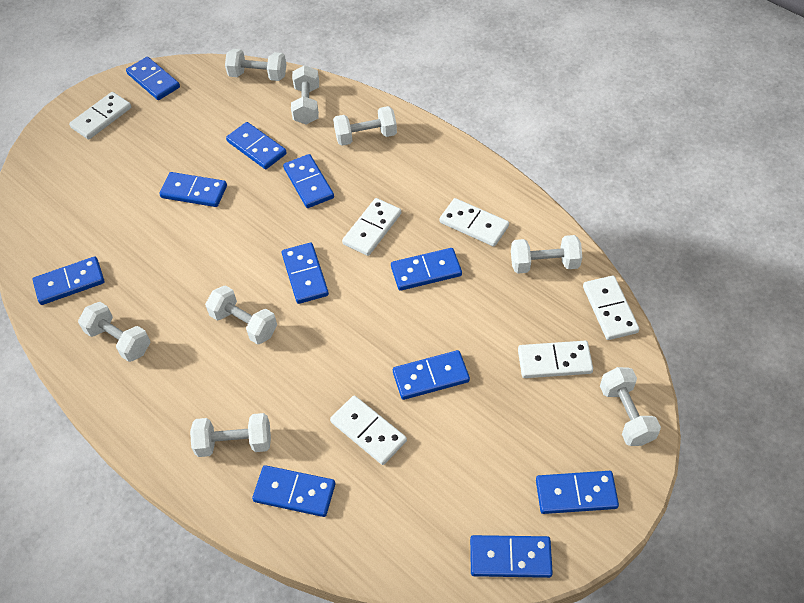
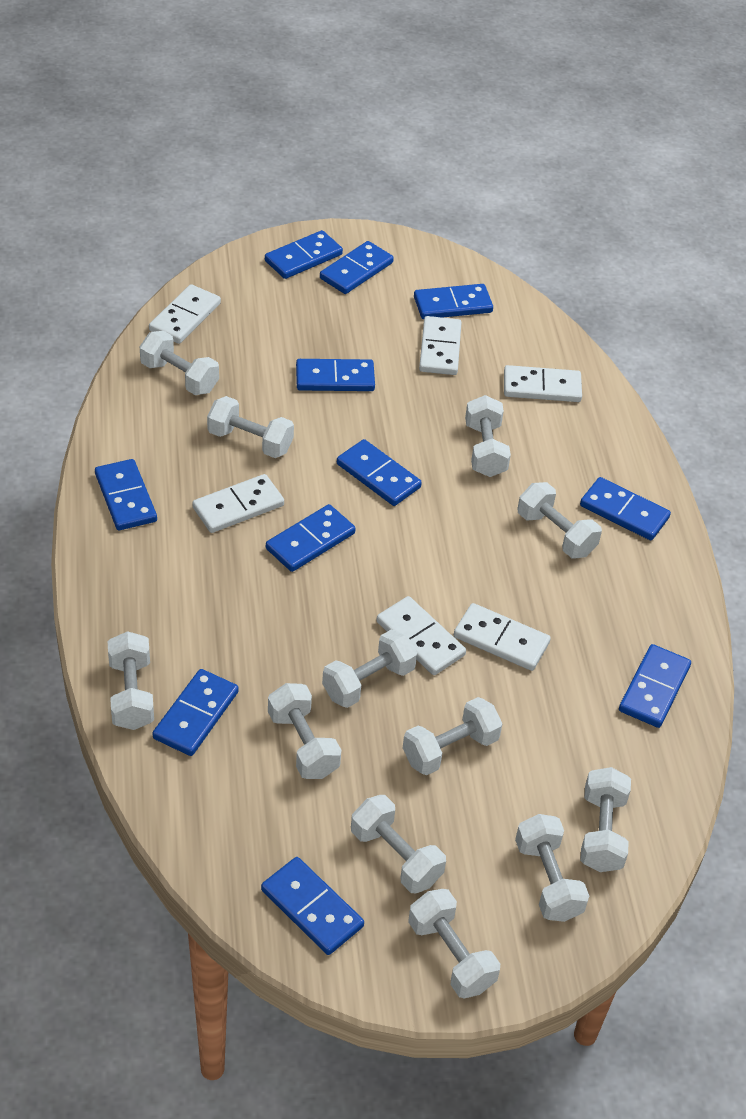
white dumbbell: 8 -> 12

